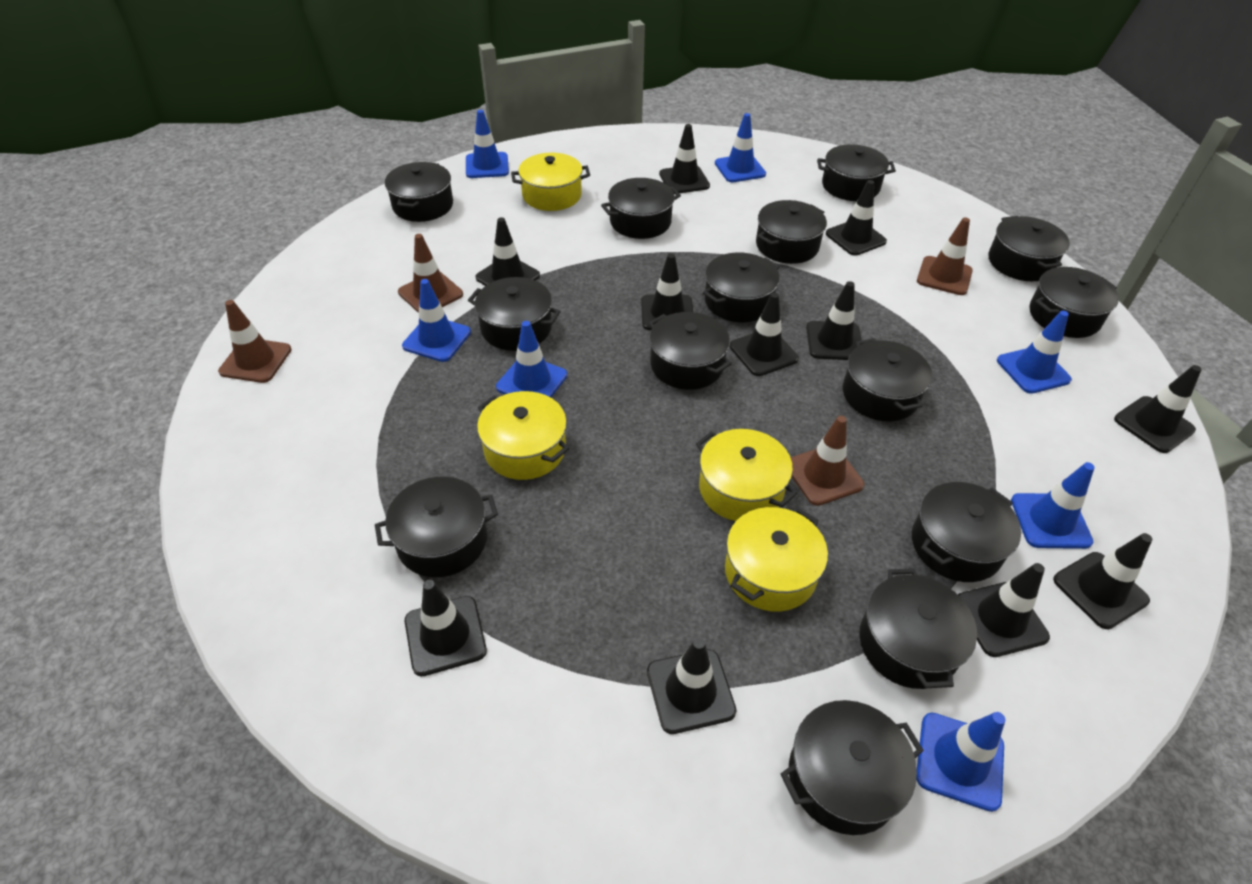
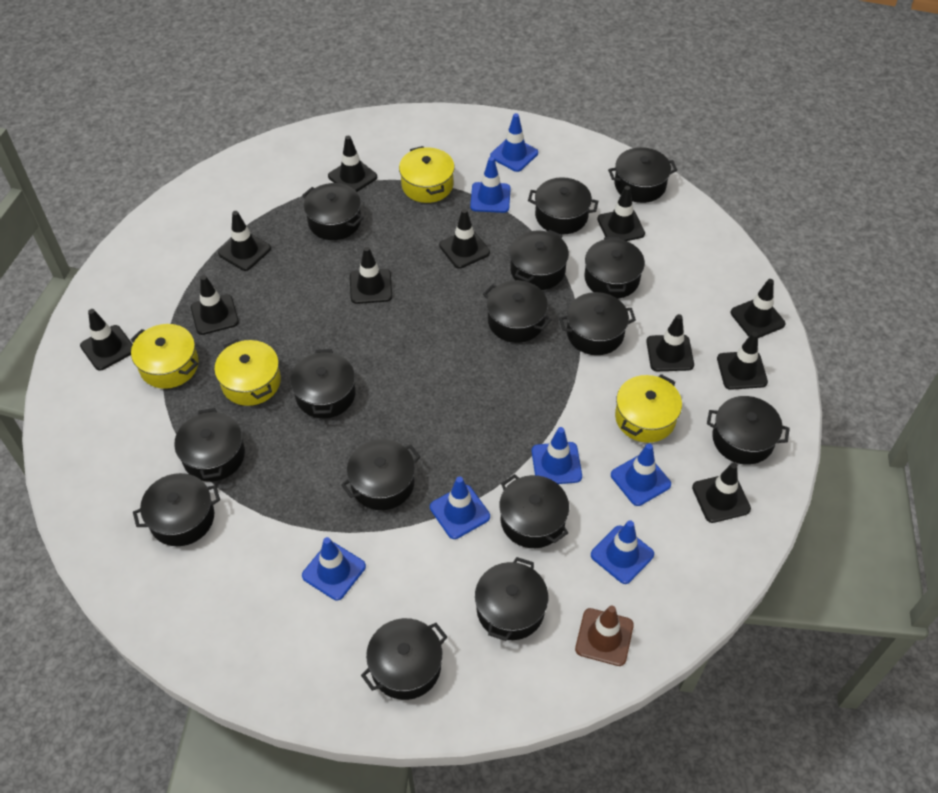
black pot: 14 -> 15
brown traffic cone: 4 -> 1

